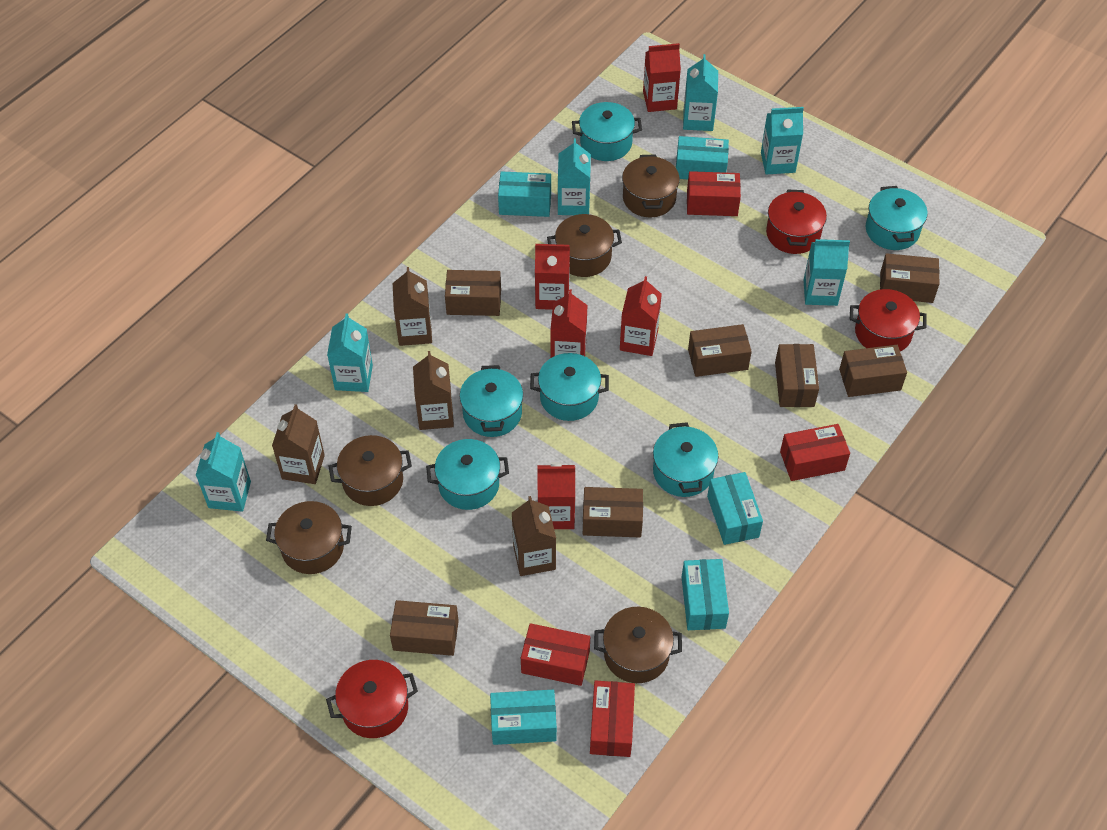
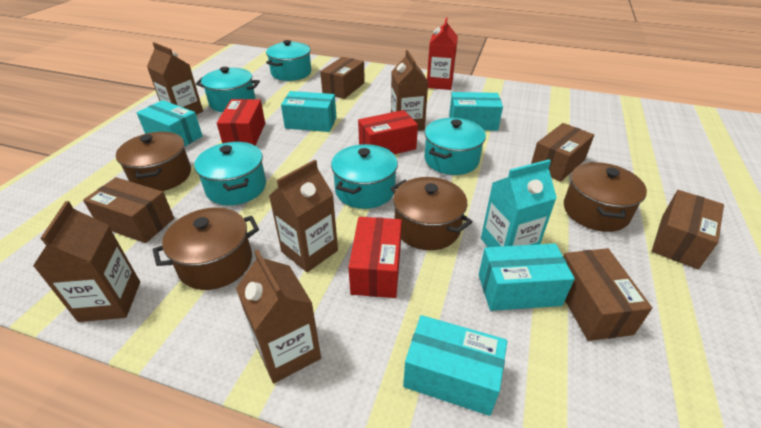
brown box: 7 -> 5
brown carton: 4 -> 5
brown pot: 5 -> 4
red box: 4 -> 3
red carton: 5 -> 1
red pot: 3 -> 0
turquoise carton: 6 -> 1
turquoise pot: 6 -> 5

